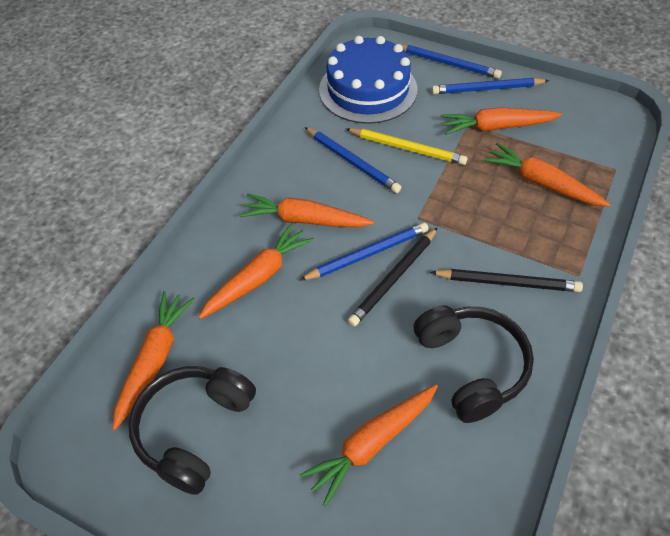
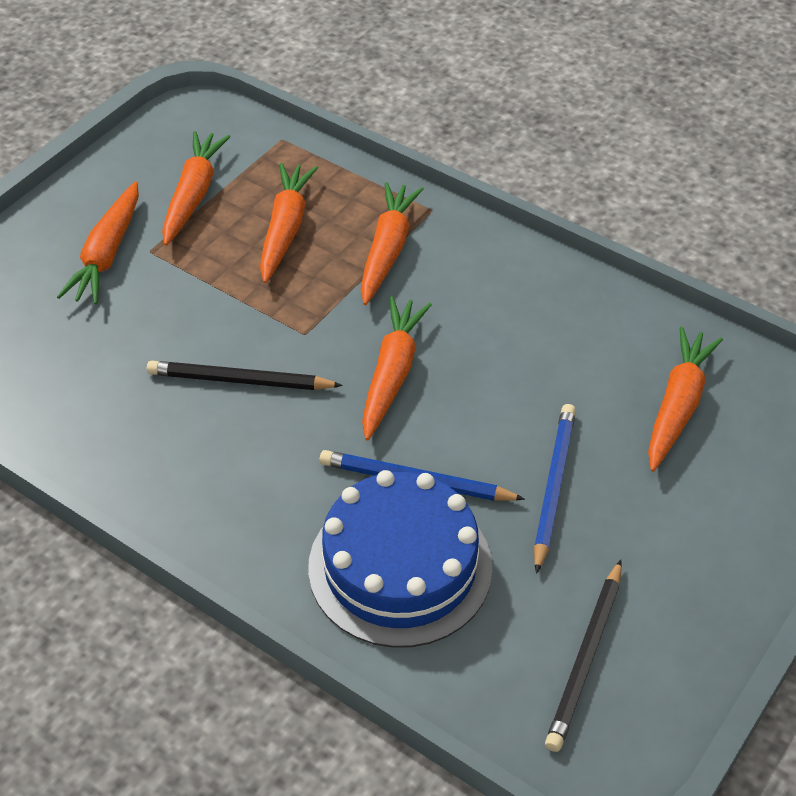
black headphones: 2 -> 0
blue pencil: 4 -> 2
yellow pencil: 1 -> 0

